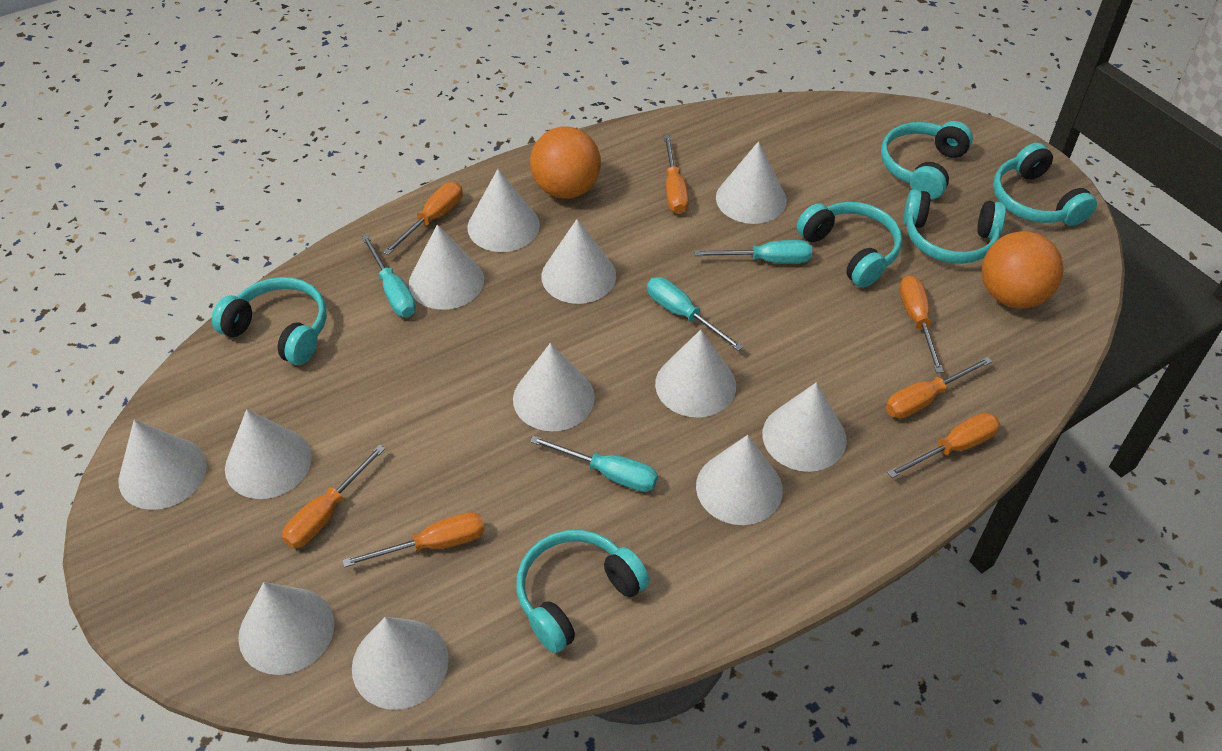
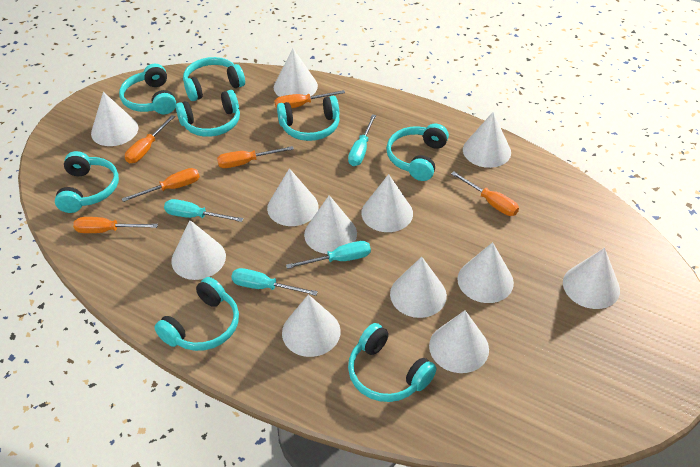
orange ball: 2 -> 0
orange screwdriver: 7 -> 6
turquoise headphones: 6 -> 8

